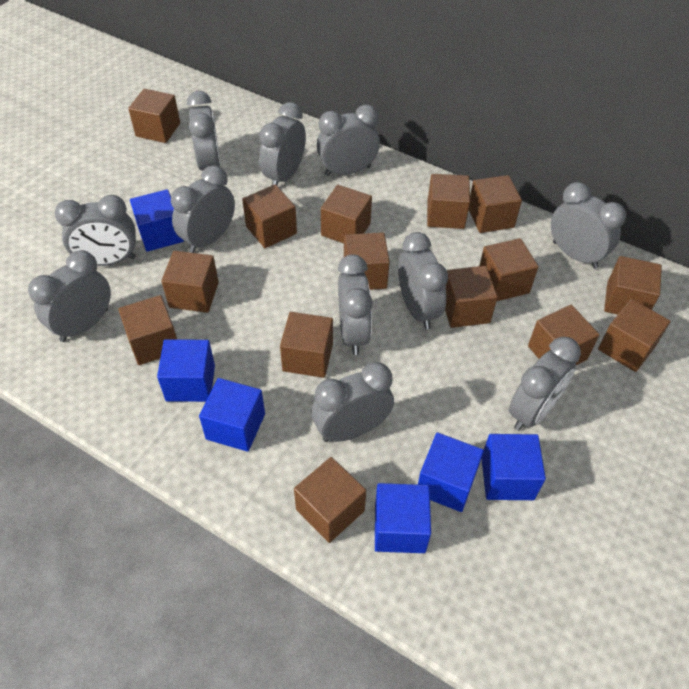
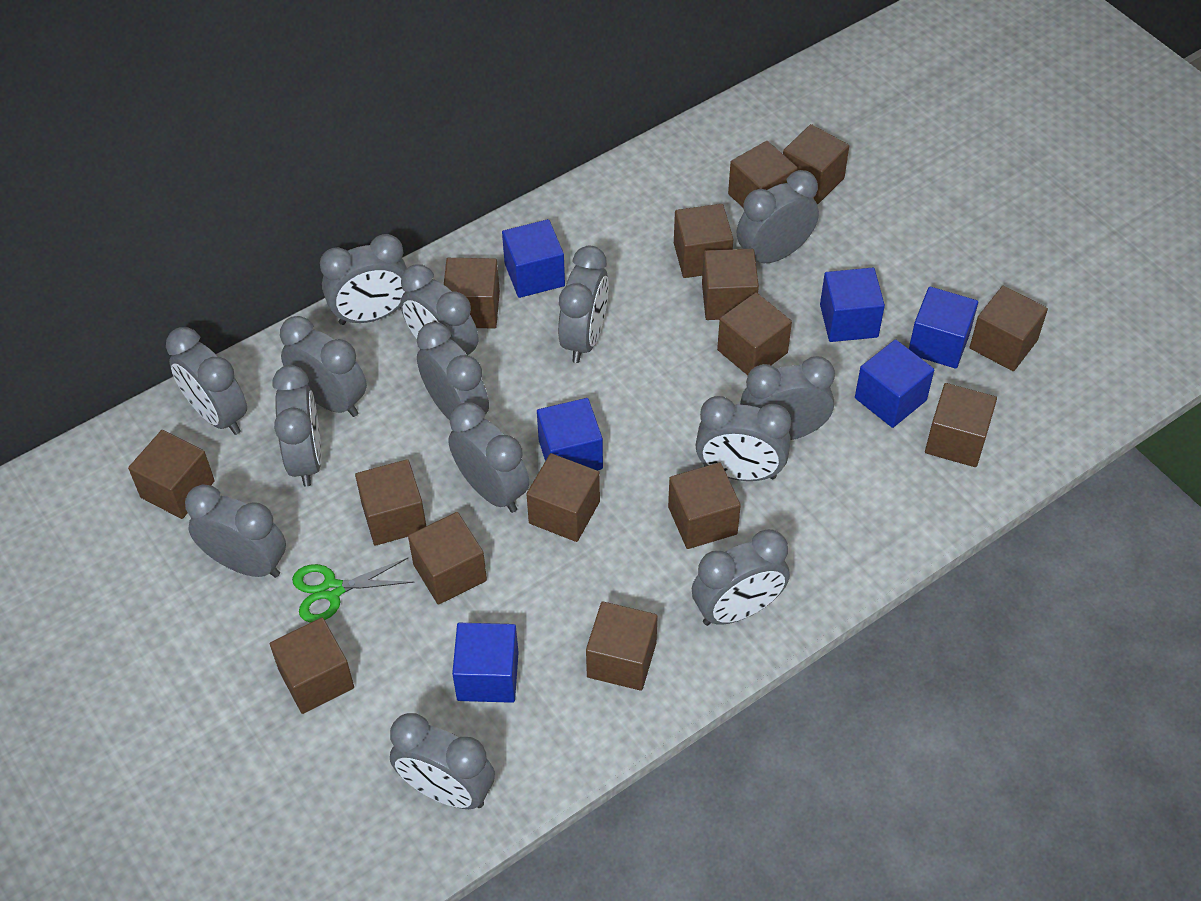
green scissors: 0 -> 1
grey clock: 11 -> 14

